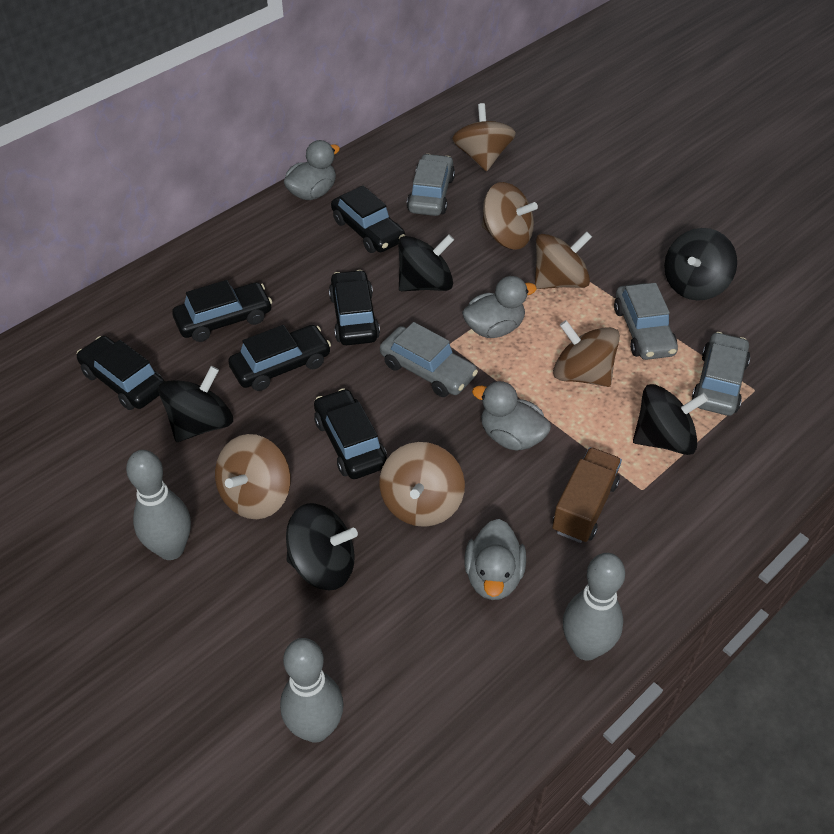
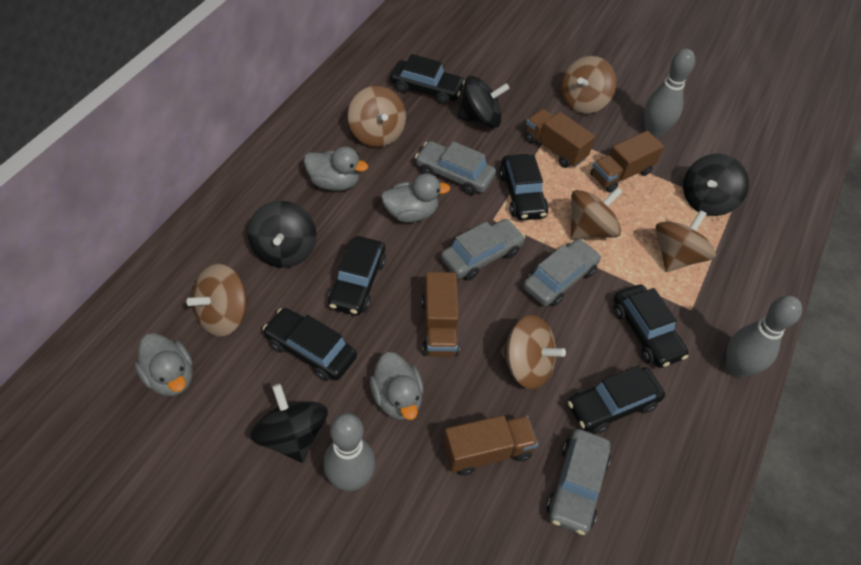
black spinning top: 5 -> 4
brown truck: 1 -> 4

